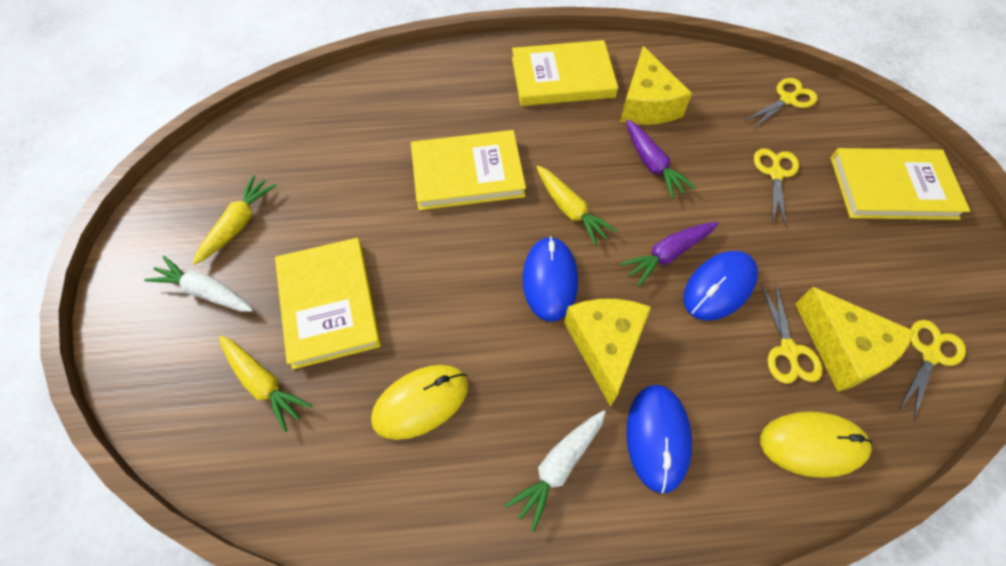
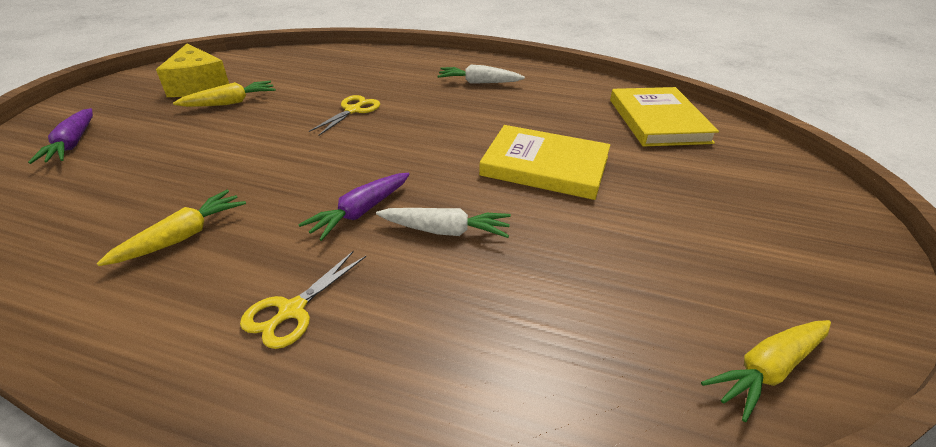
blue mouse: 3 -> 0
yellow book: 4 -> 2
yellow cheese: 3 -> 1
yellow mouse: 2 -> 0
yellow scissors: 4 -> 2

